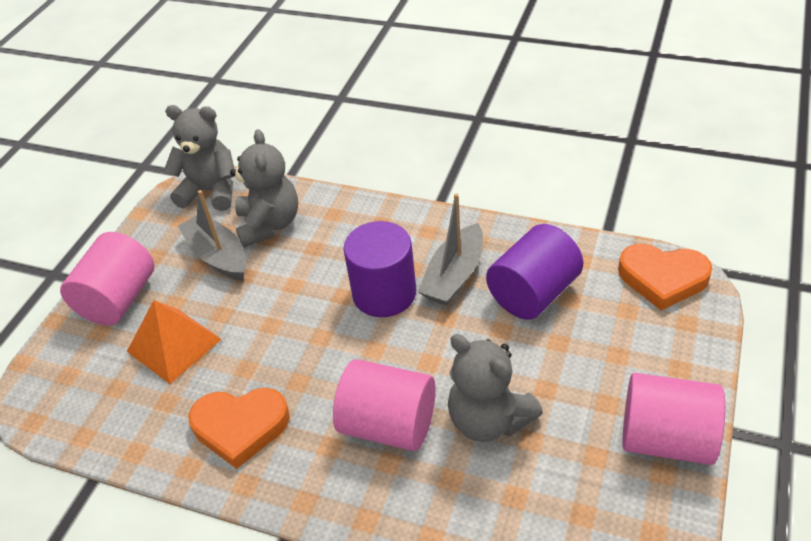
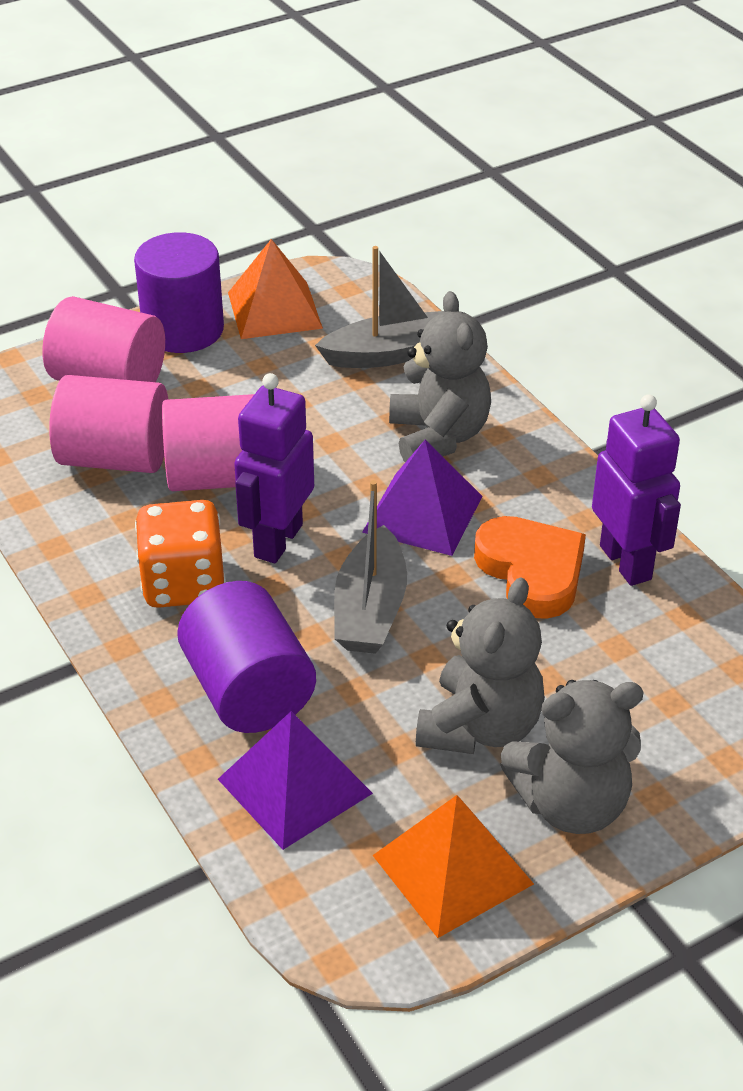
orange dice: 0 -> 1
orange heart: 2 -> 1
orange pyramid: 1 -> 2
purple pyramid: 0 -> 2
purple robot: 0 -> 2

